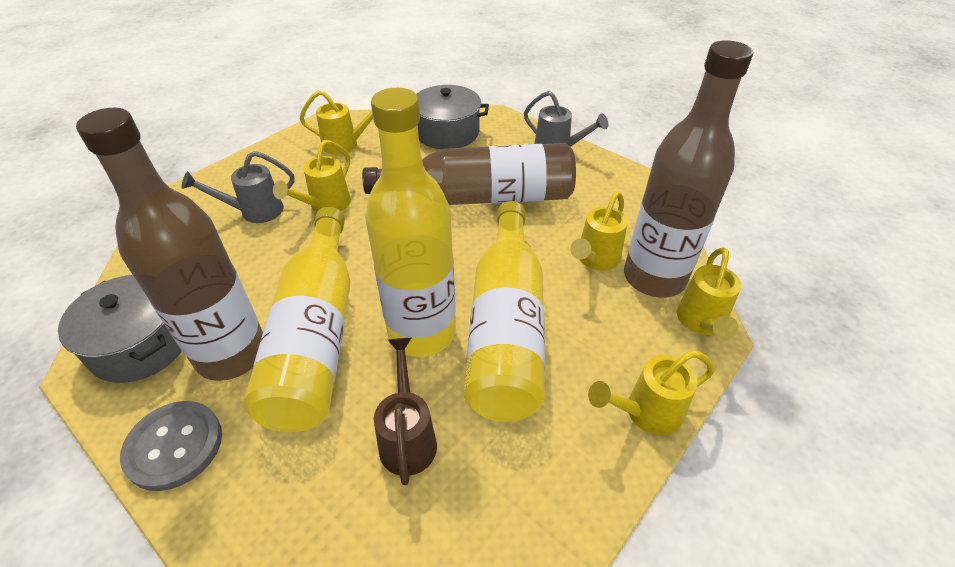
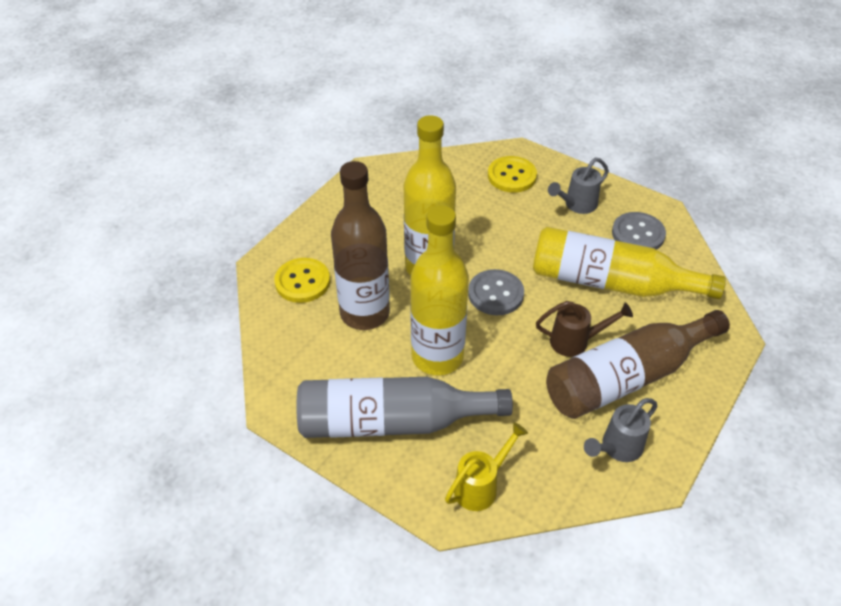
brown bottle: 3 -> 2
grey bottle: 0 -> 1
grey button: 1 -> 2
grey pot: 2 -> 0
yellow button: 0 -> 2
yellow watering can: 5 -> 1

